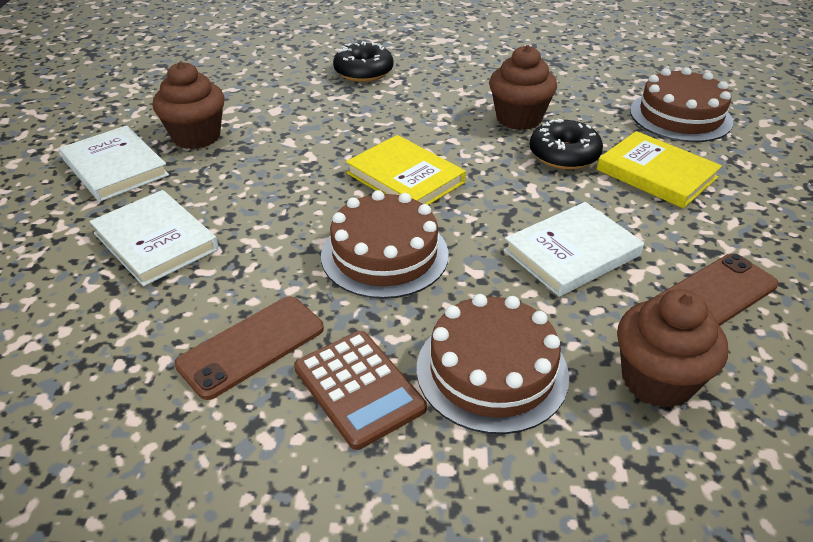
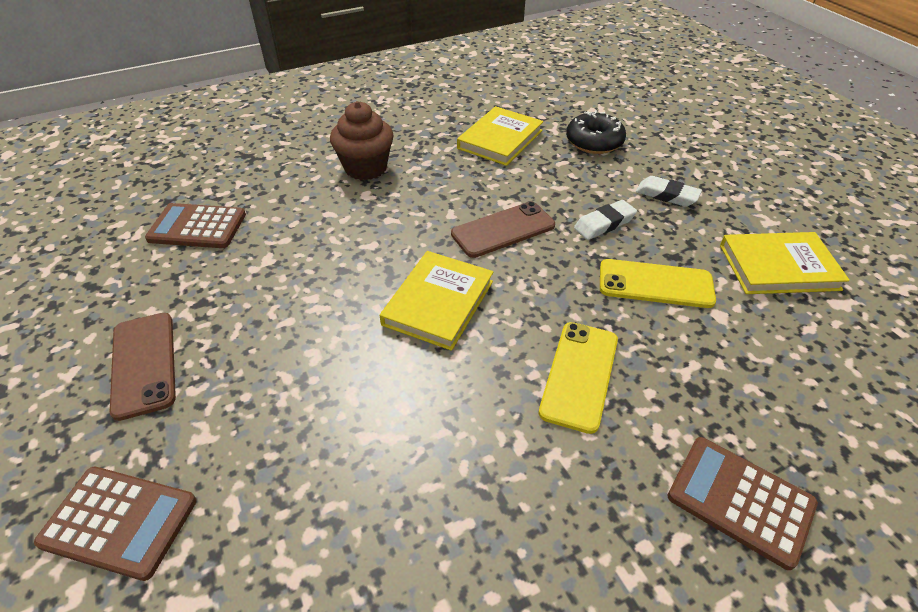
black donut: 2 -> 1
brown cake: 3 -> 0
brown calculator: 1 -> 3
brown cupcake: 3 -> 1
white book: 3 -> 0
white eraser: 0 -> 2
yellow book: 2 -> 3
yellow phone: 0 -> 2

